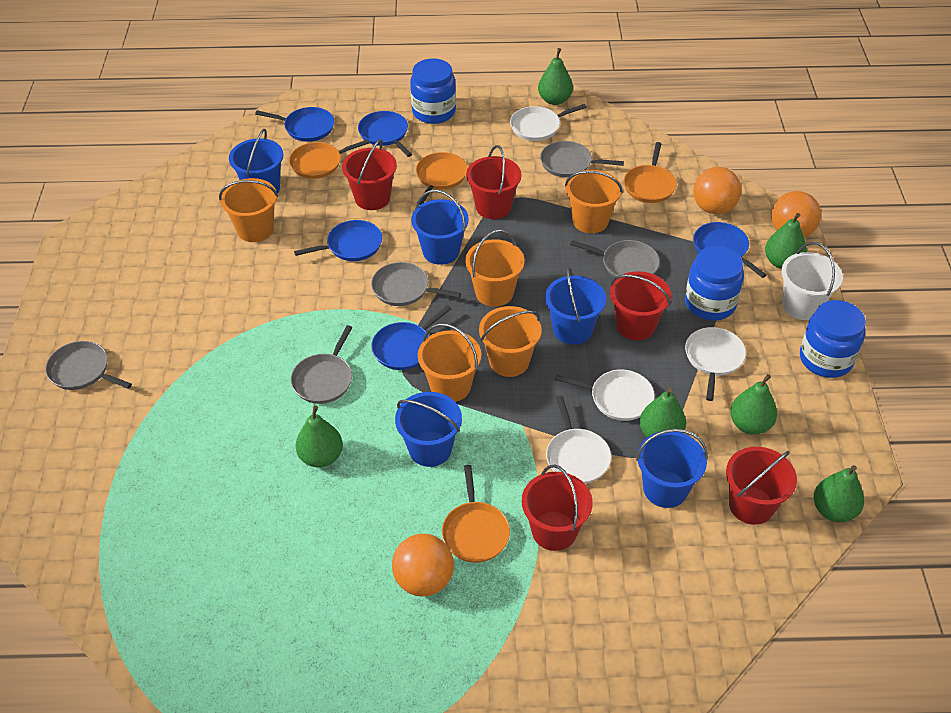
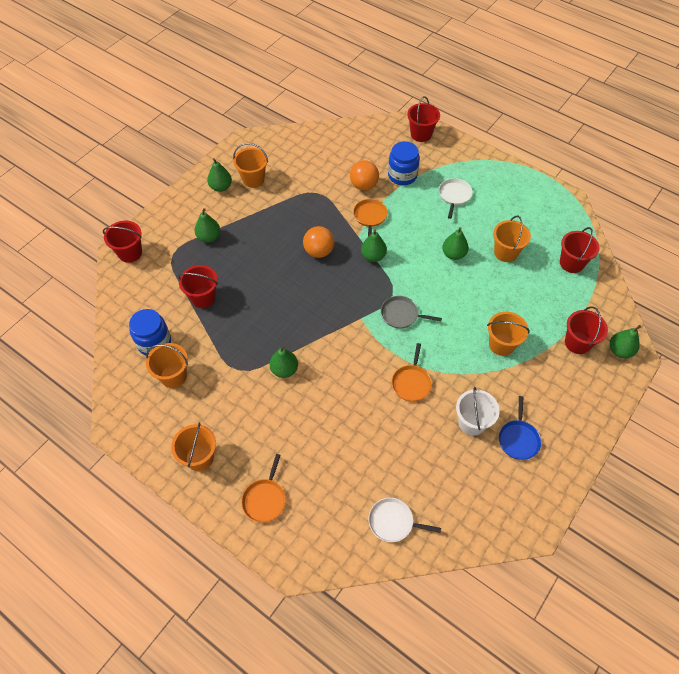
blue bucket: 5 -> 0
blue jar: 3 -> 2
blue pan: 5 -> 1
grey pan: 5 -> 1
orange ball: 3 -> 2
orange pan: 4 -> 3
white pan: 4 -> 2

